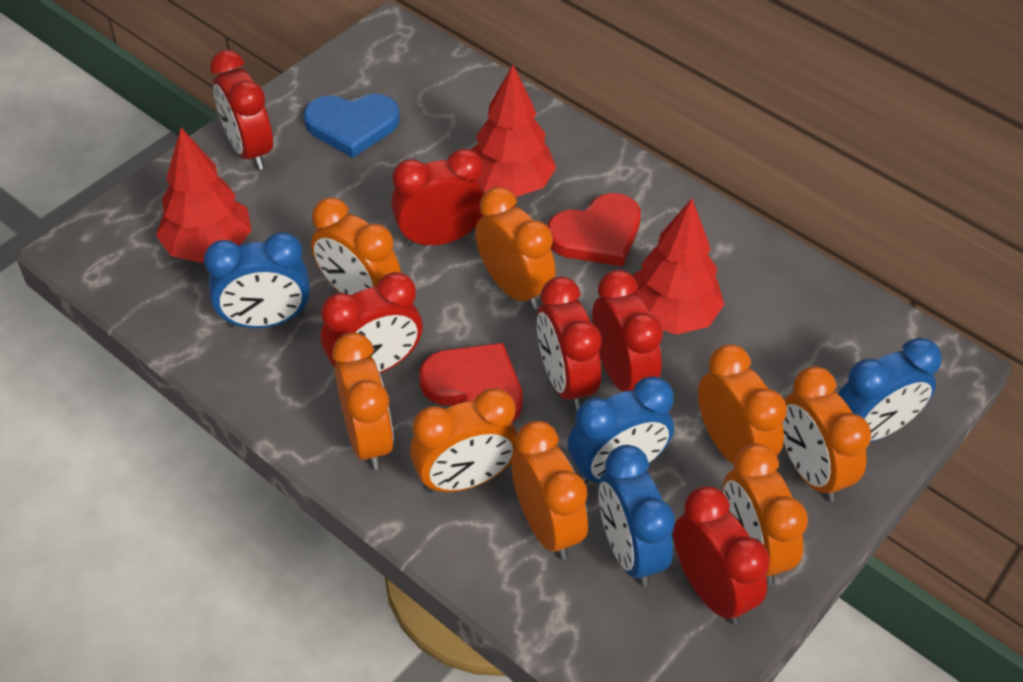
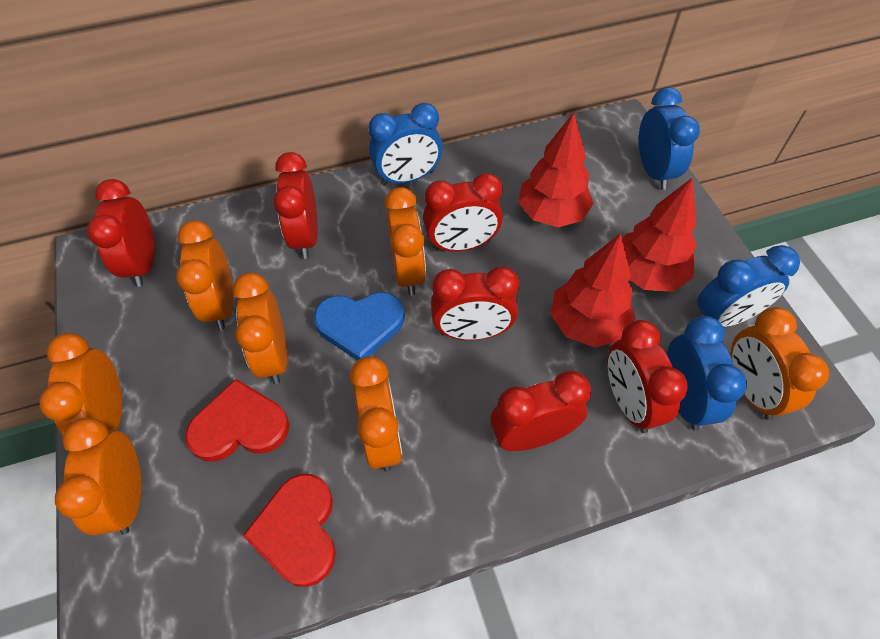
orange clock: 8 -> 7

